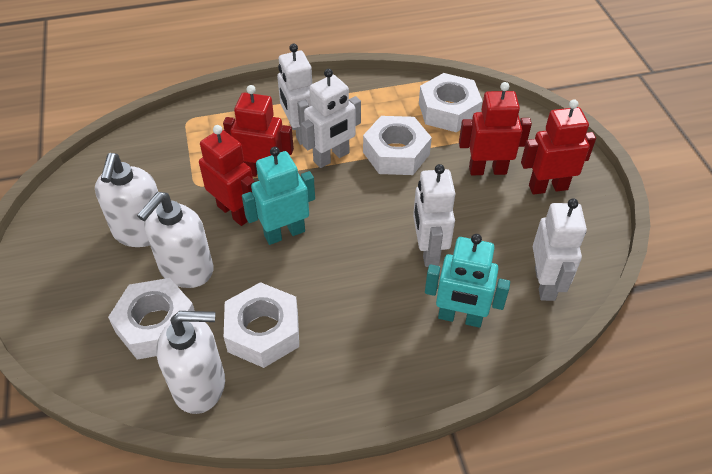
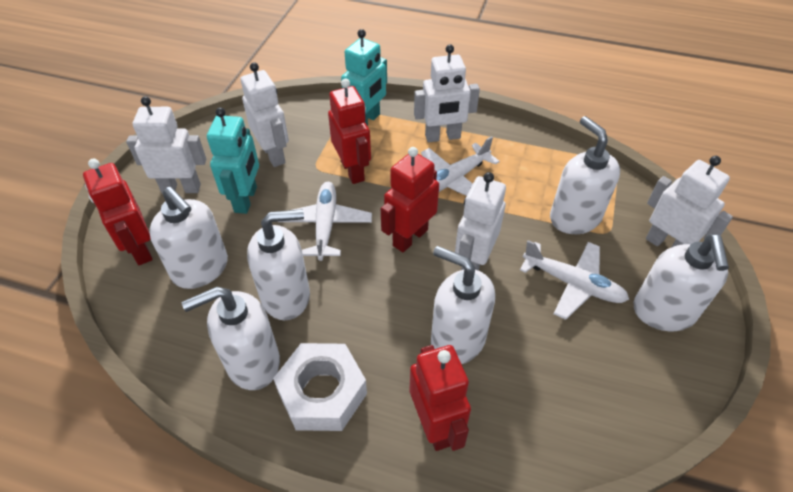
white nut: 4 -> 1
white plane: 0 -> 3
white robot: 4 -> 5
white soap dispenser: 3 -> 6

